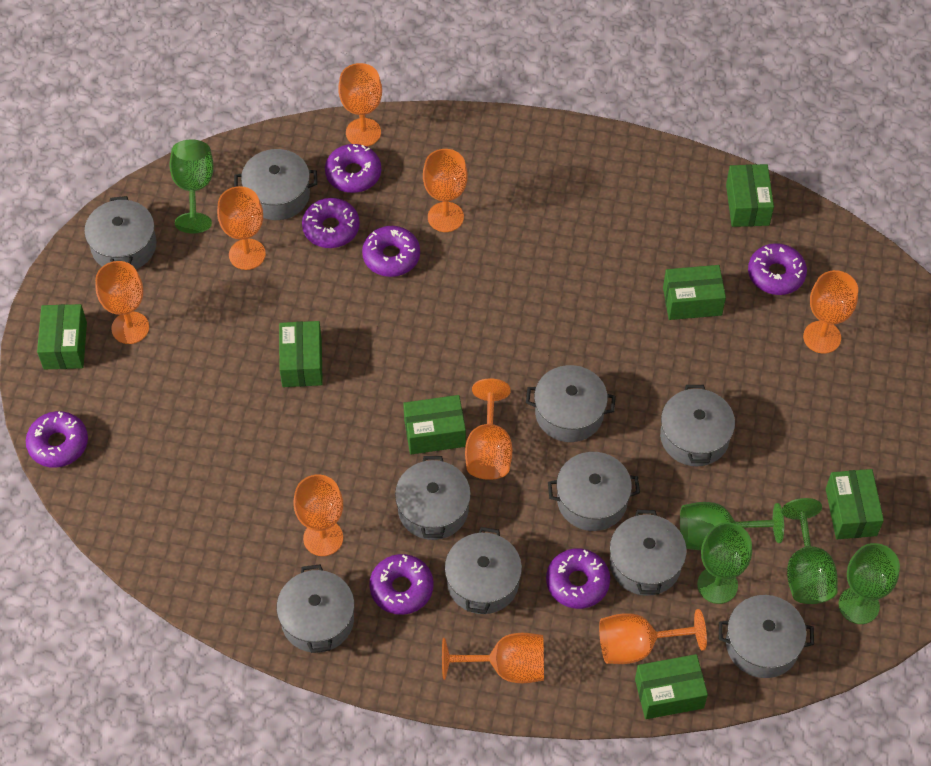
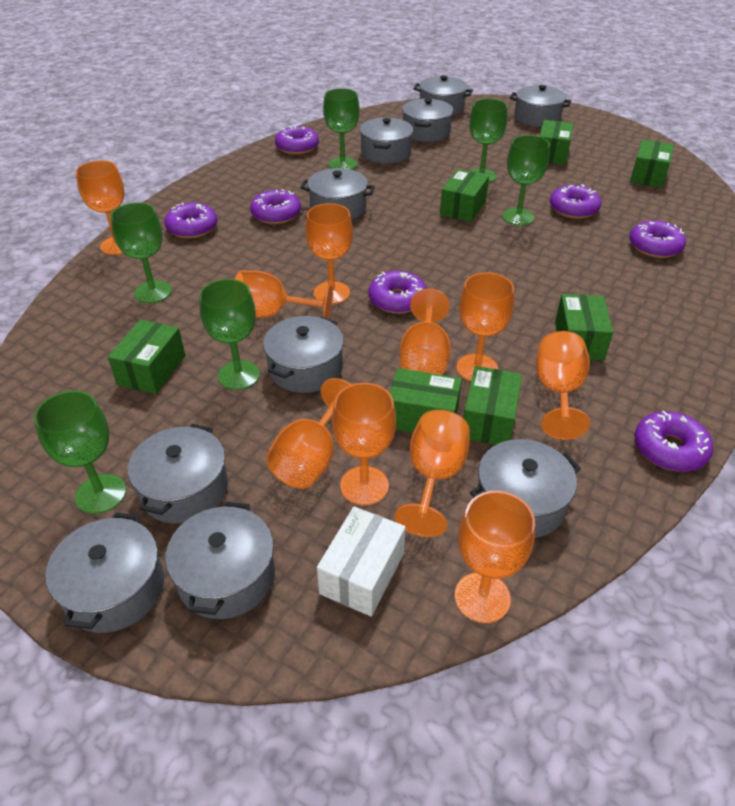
green goblet: 5 -> 6
orange goblet: 9 -> 10
white box: 0 -> 1

